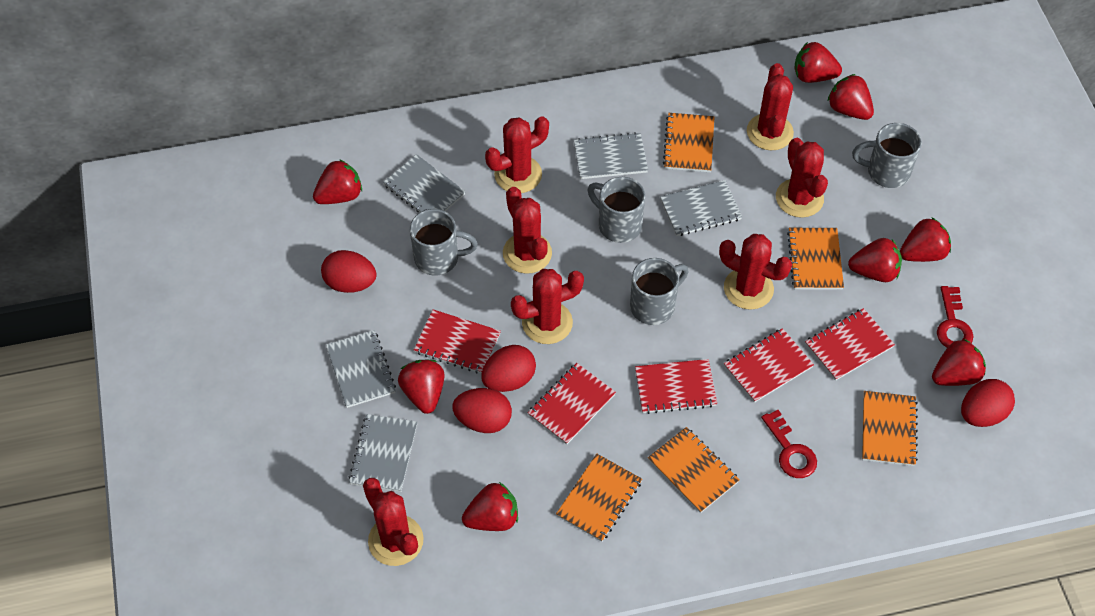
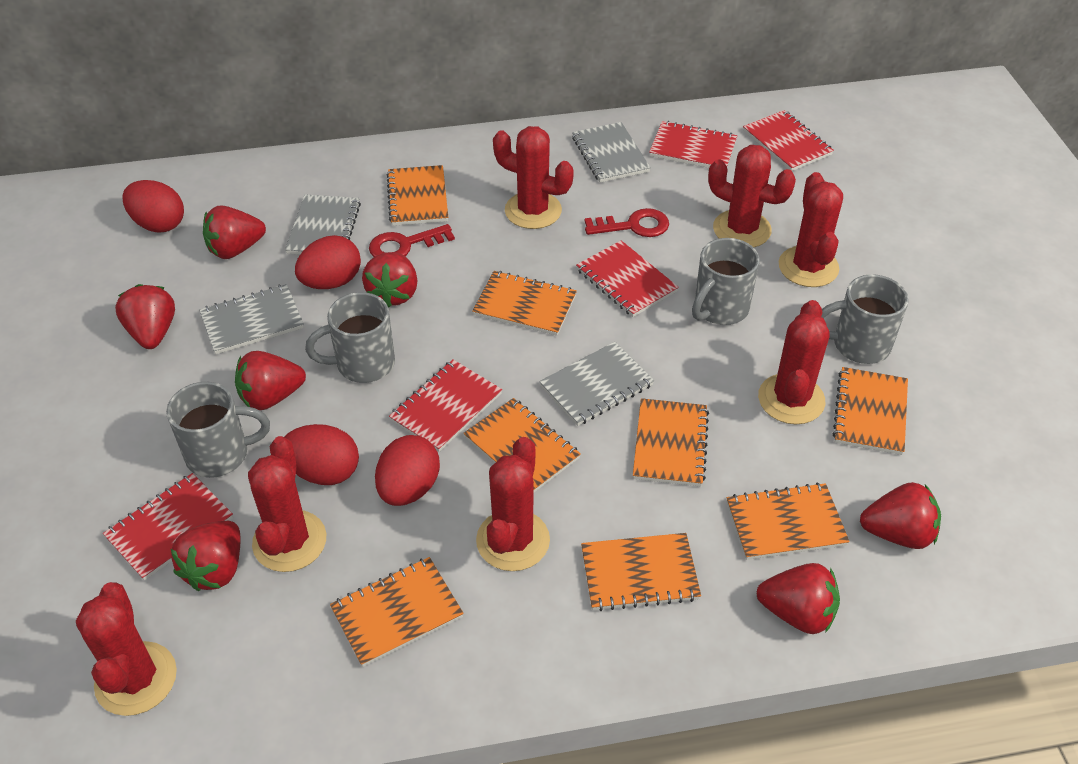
grey notebook: 5 -> 4
orange notebook: 5 -> 8
red strawberry: 8 -> 7

